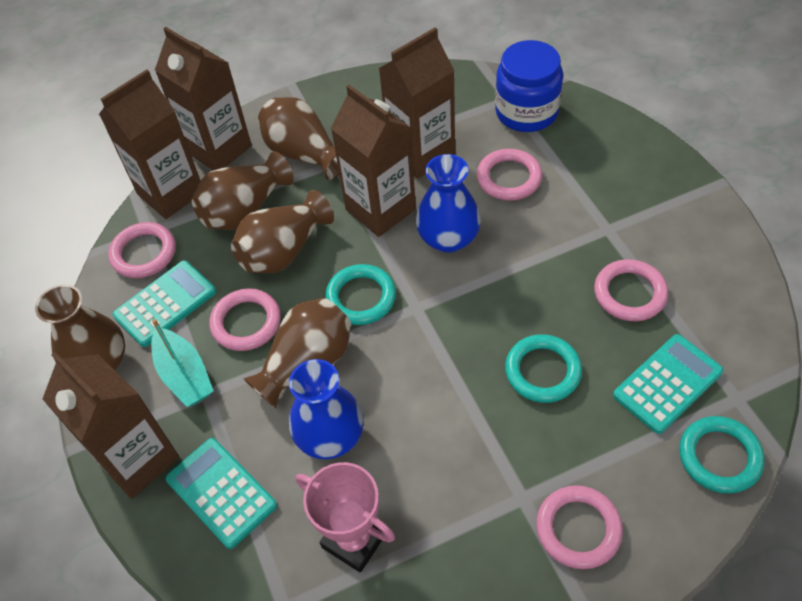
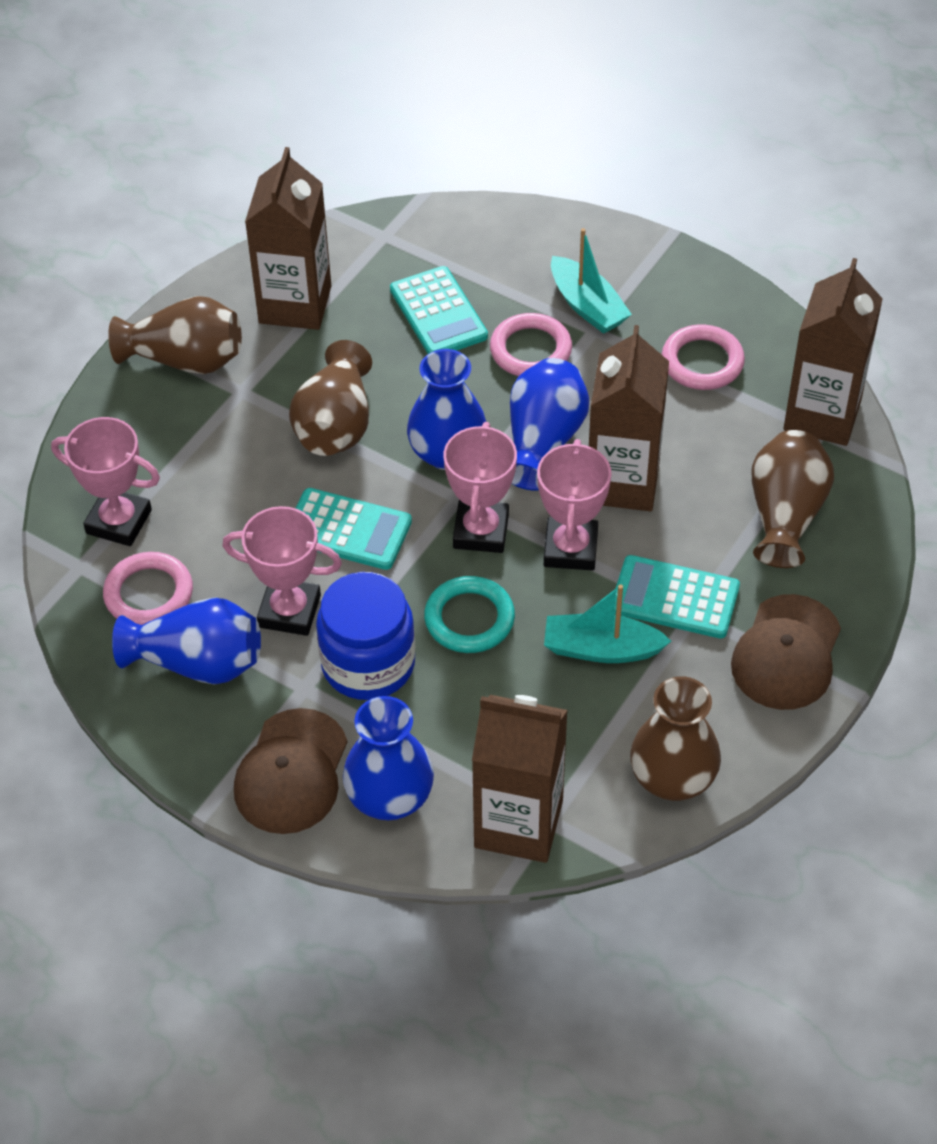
blue vase: 2 -> 4
brown cap: 0 -> 2
brown carton: 5 -> 4
brown vase: 5 -> 4
pink ring: 5 -> 3
pink trophy: 1 -> 4
turquoise boat: 1 -> 2
turquoise ring: 3 -> 1

